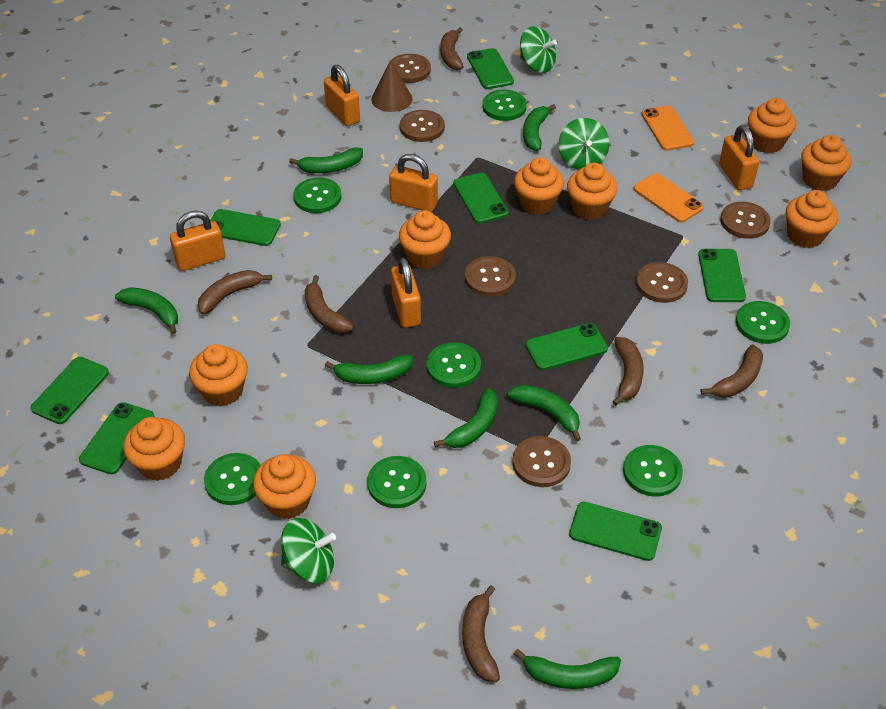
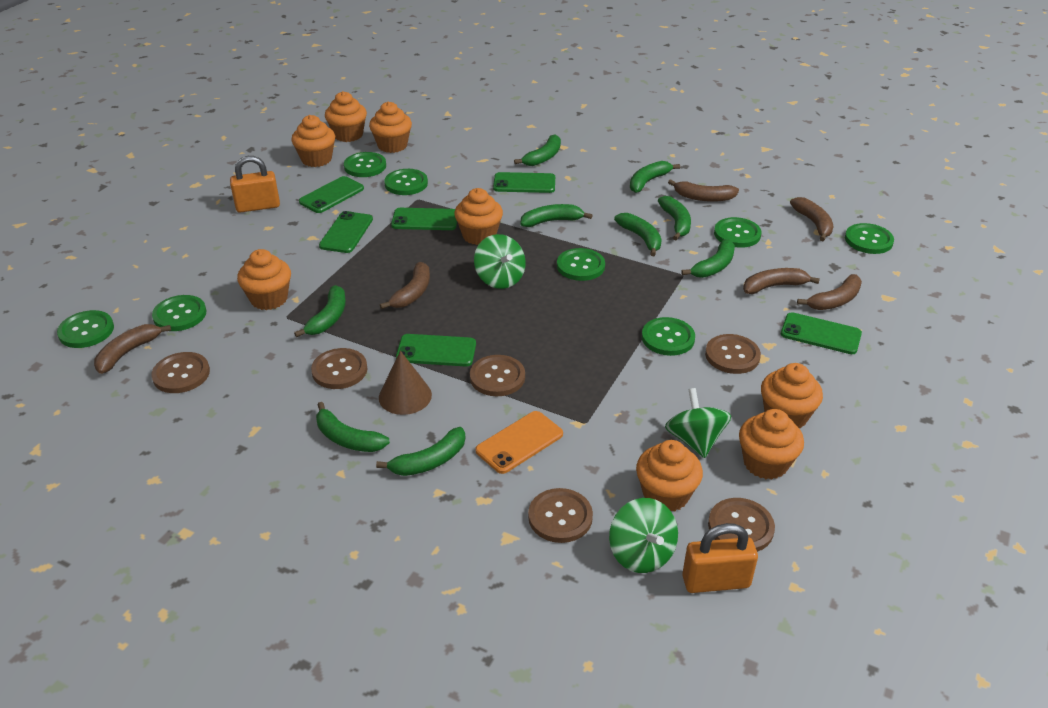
green banana: 7 -> 9
green button: 7 -> 8
green phone: 8 -> 6
orange cupcake: 9 -> 8
orange padlock: 5 -> 2
orange phone: 2 -> 1

